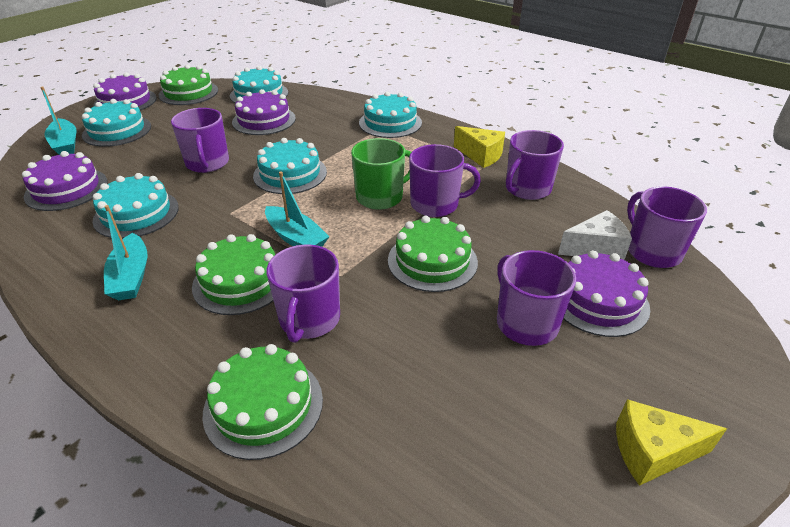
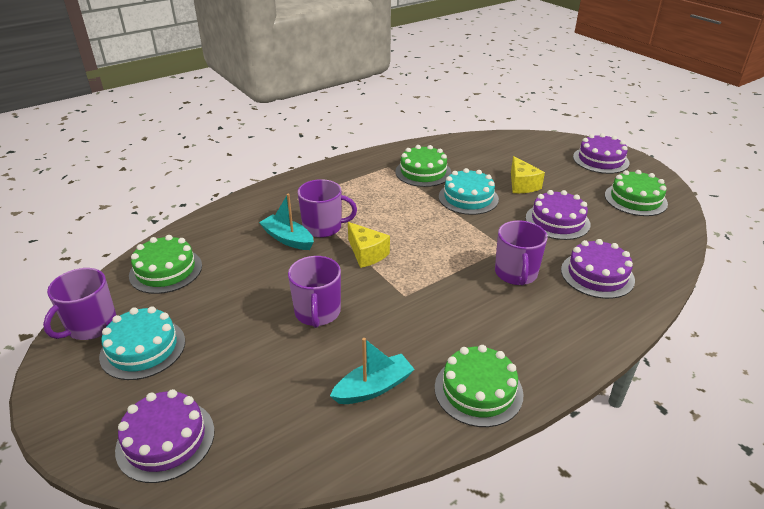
green mug: 1 -> 0
purple mug: 6 -> 4
turquoise boat: 3 -> 2
turquoise cake: 5 -> 2
white cheese: 1 -> 0

